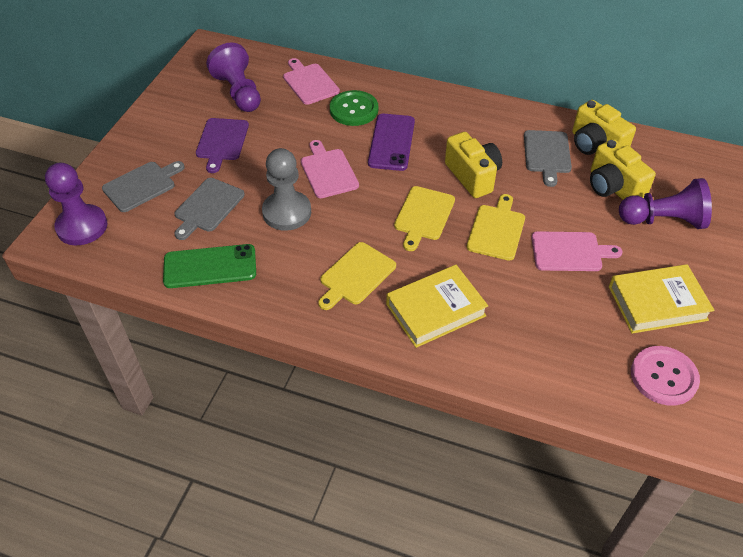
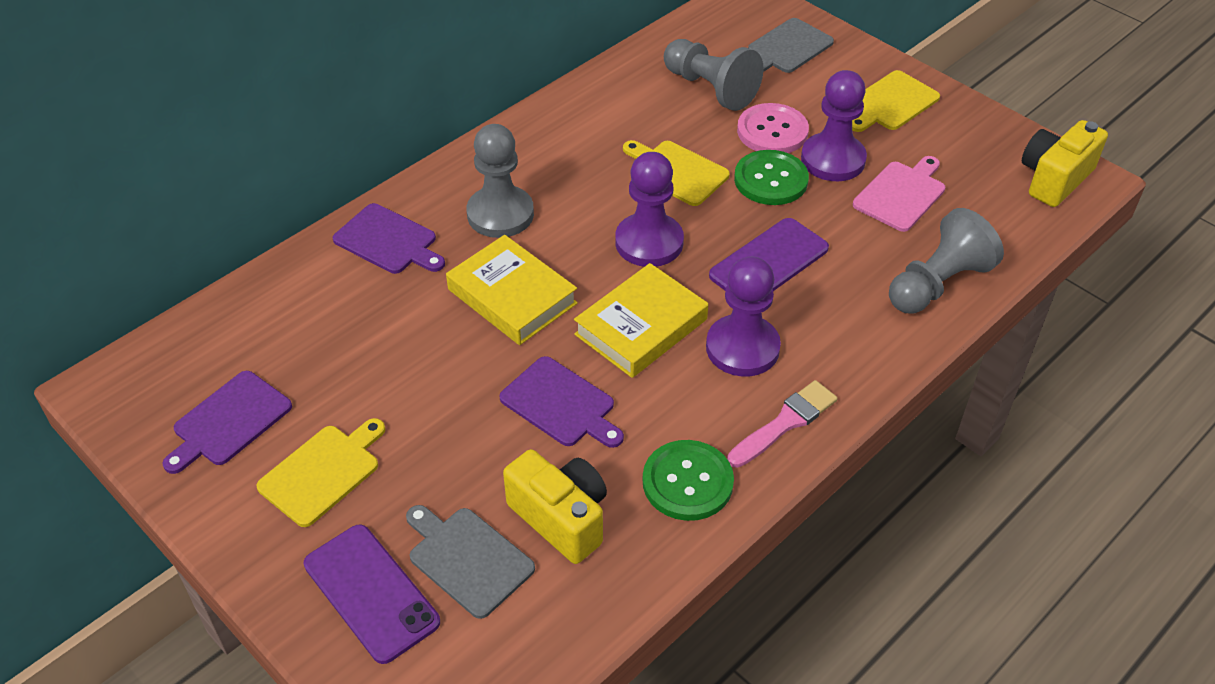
green button: 1 -> 2
green phone: 1 -> 0
grey cutting board: 3 -> 2
grey pawn: 1 -> 3
pink brush: 0 -> 1
pink cutting board: 3 -> 1
purple cutting board: 1 -> 3
purple phone: 1 -> 2
yellow camera: 3 -> 2

